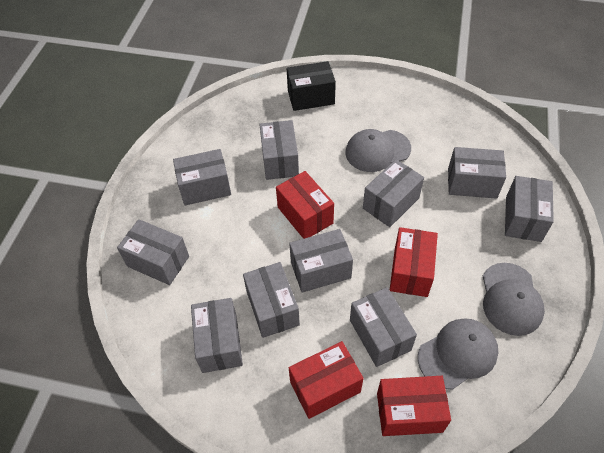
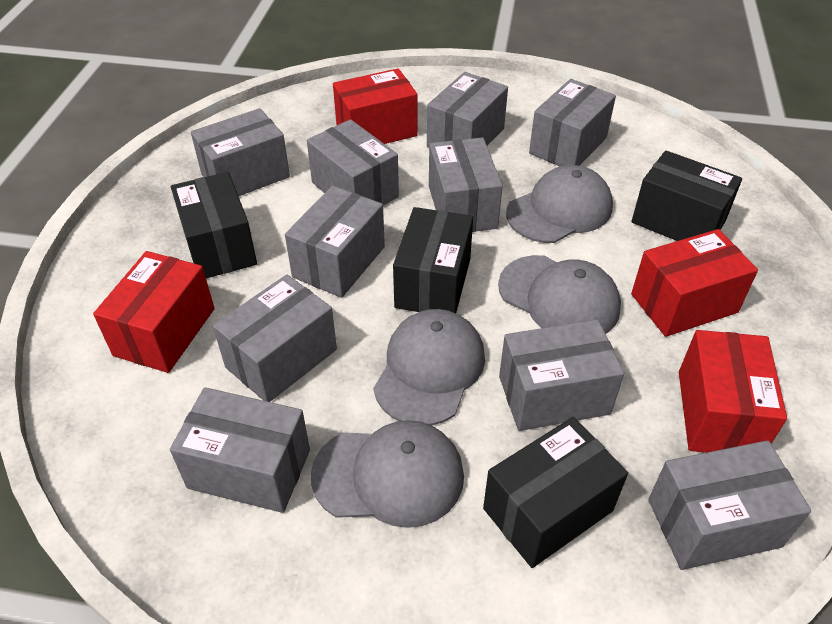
black box: 1 -> 4
grey cap: 3 -> 4

